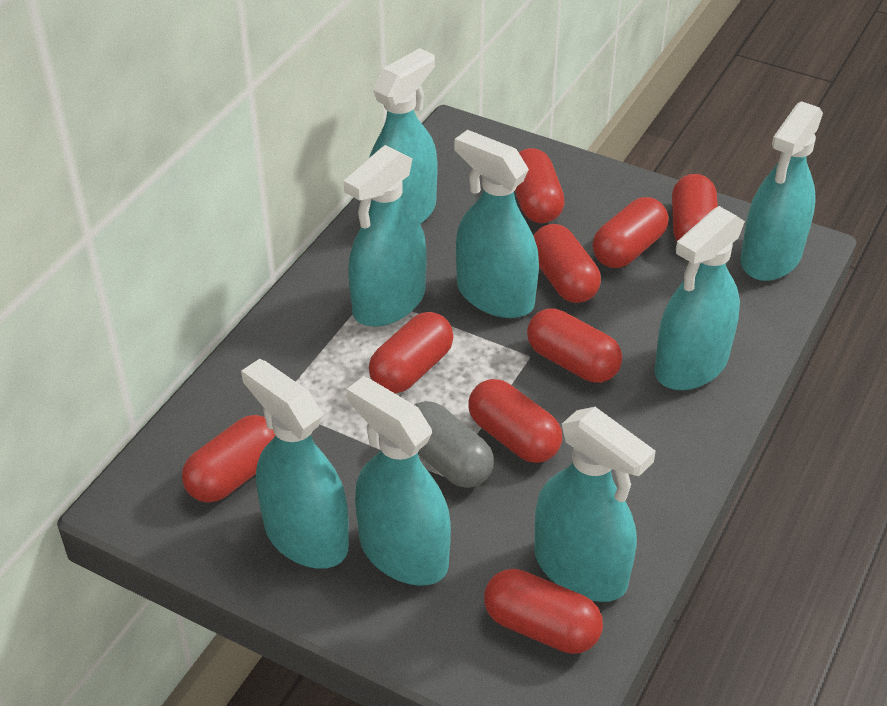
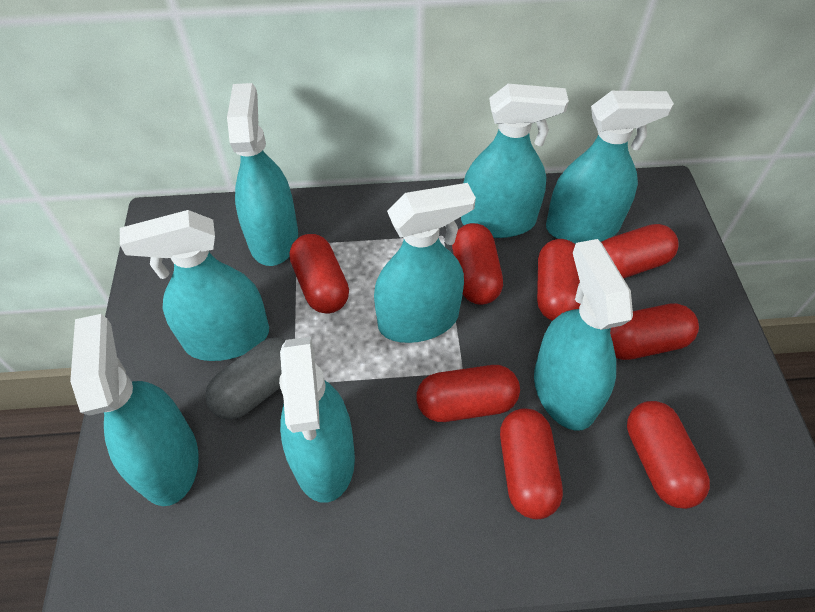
red capsule: 9 -> 8

